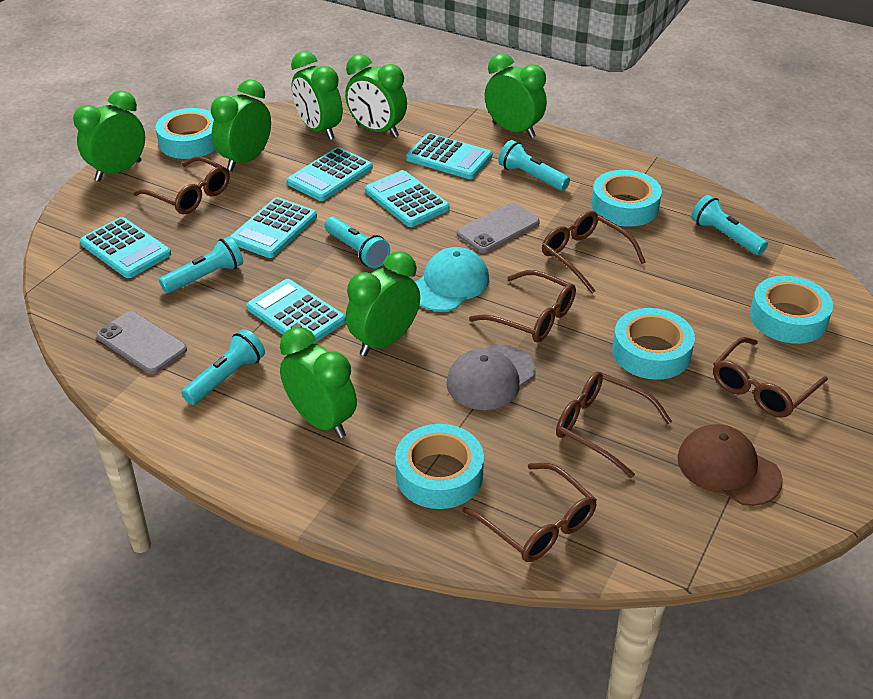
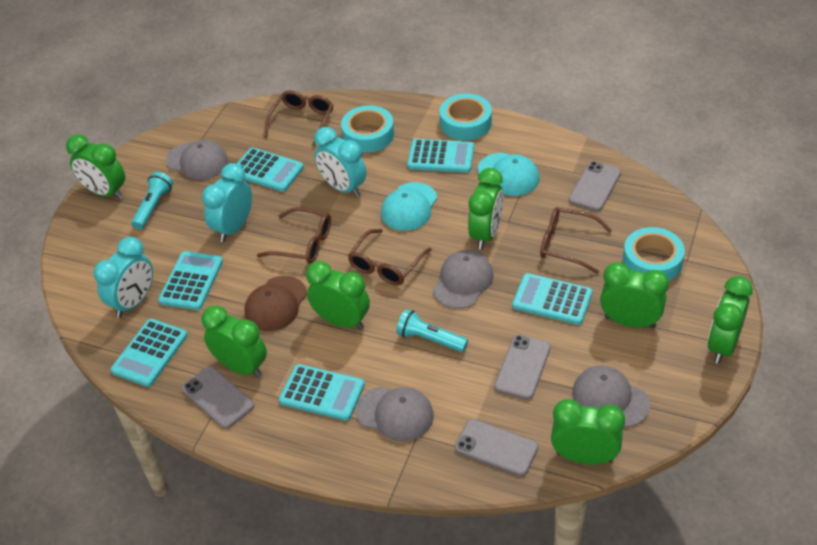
brown glasses: 6 -> 4
grey cap: 1 -> 4
grey phone: 2 -> 4
turquoise cap: 1 -> 2
turquoise clock: 0 -> 3
turquoise flashlight: 5 -> 2
turquoise tape: 5 -> 3

